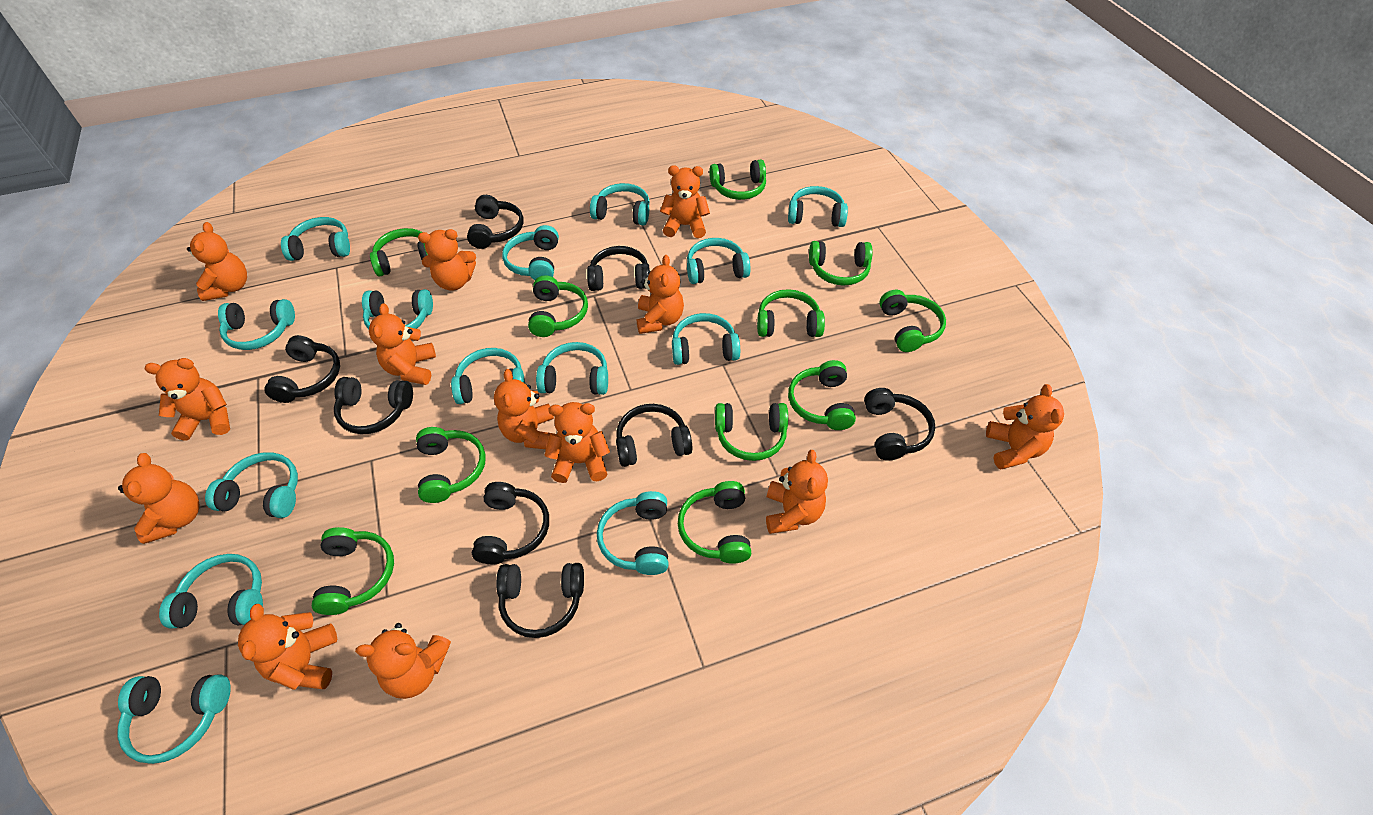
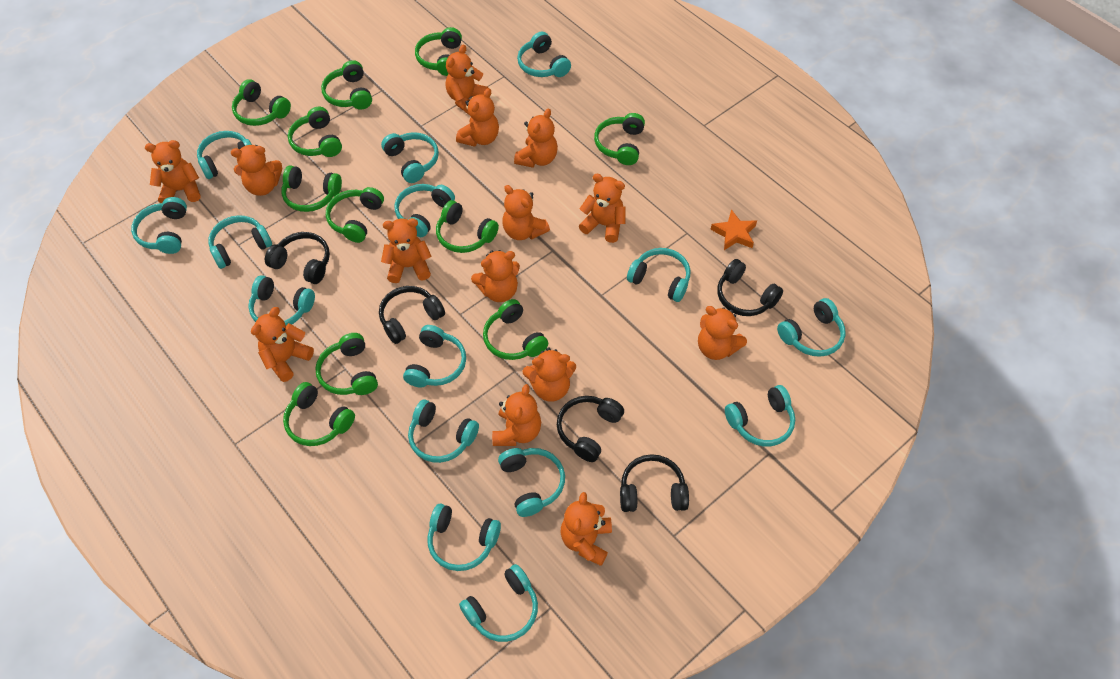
black headphones: 8 -> 5
orange star: 0 -> 1
orange teddy bear: 13 -> 14
turquoise headphones: 14 -> 15

